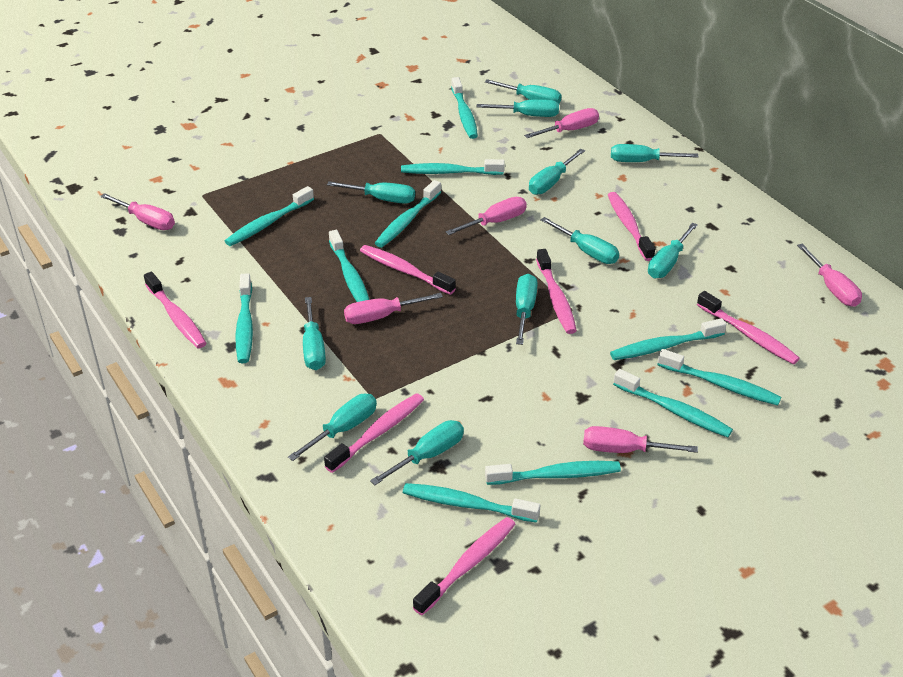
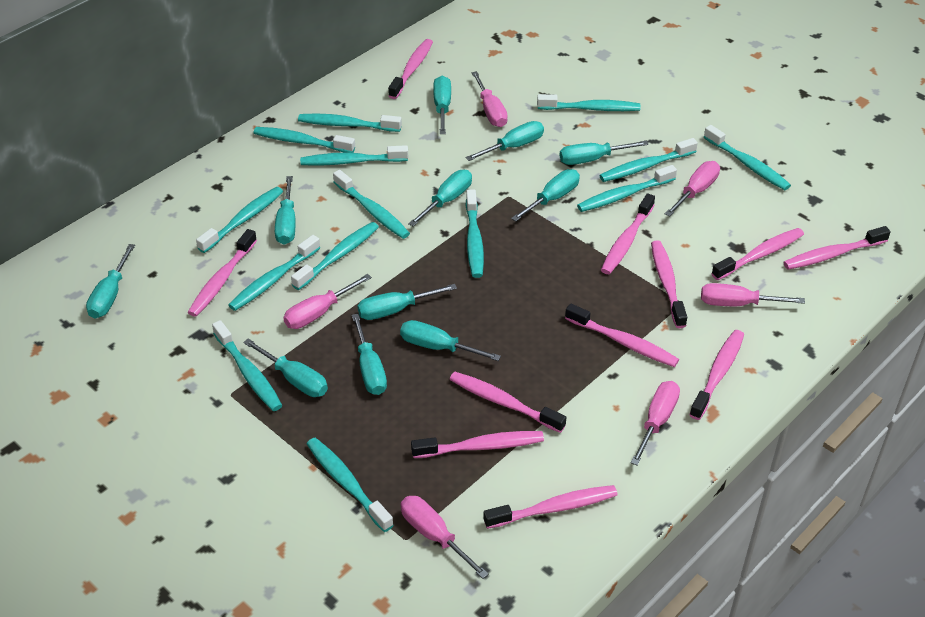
pink toothbrush: 7 -> 11
turquoise toothbrush: 11 -> 14

